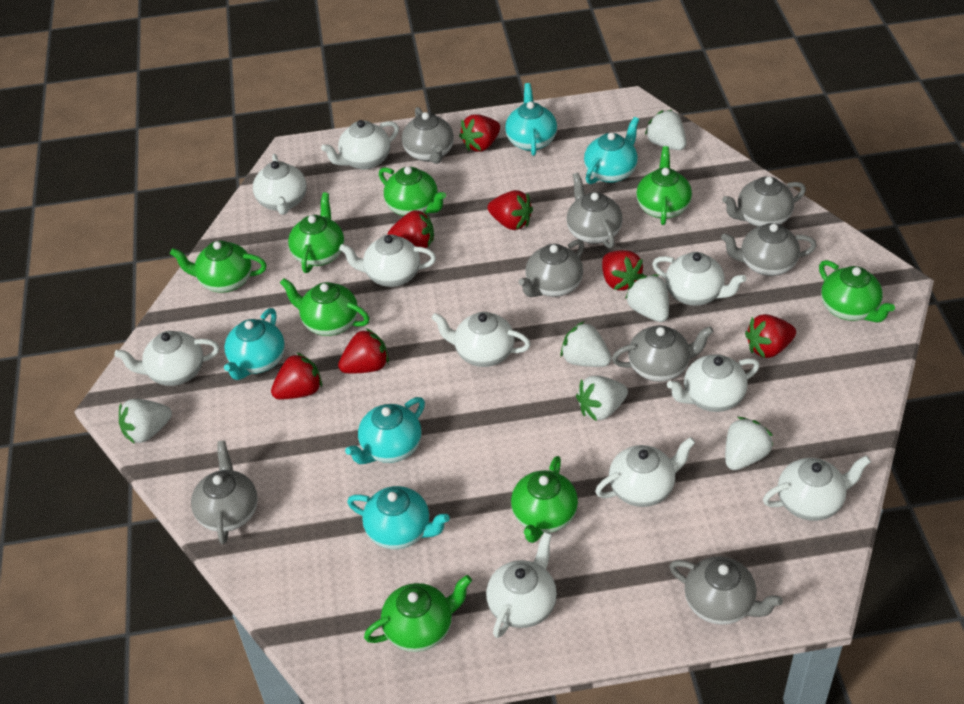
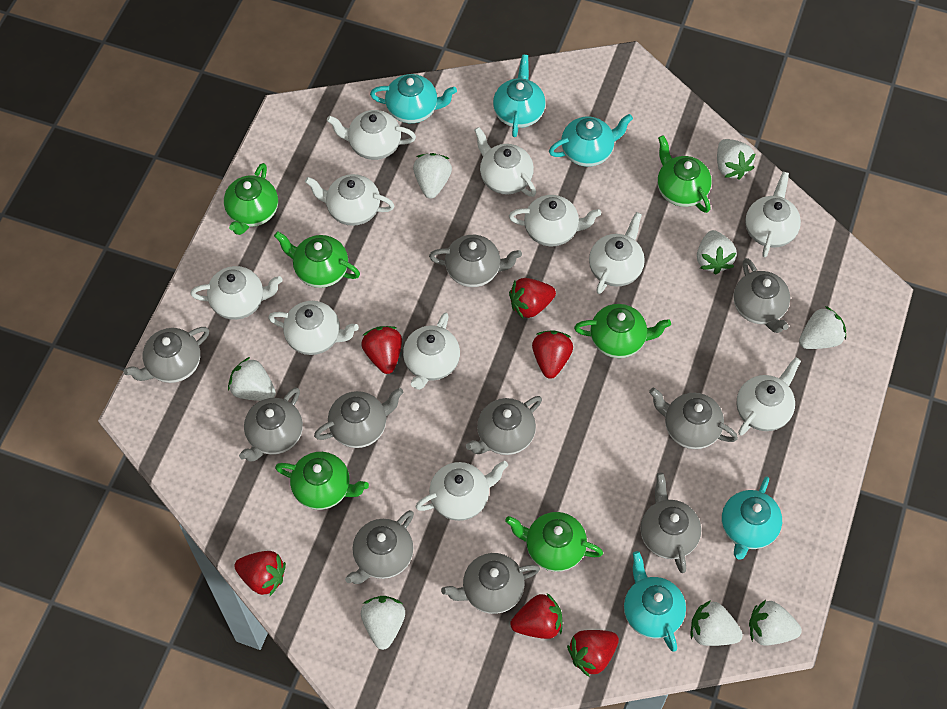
green teapot: 8 -> 6
grey teapot: 8 -> 10
red strawberry: 7 -> 6
white strawberry: 6 -> 8
white teapot: 10 -> 11

